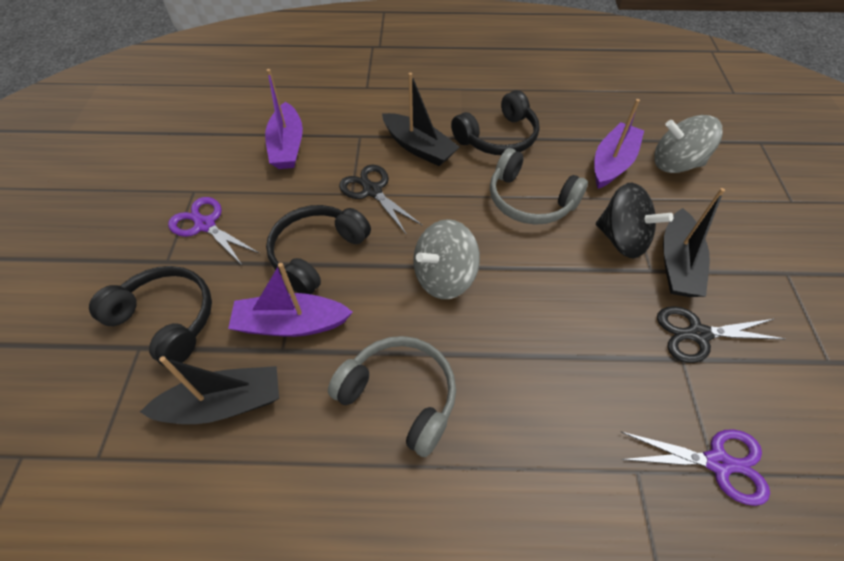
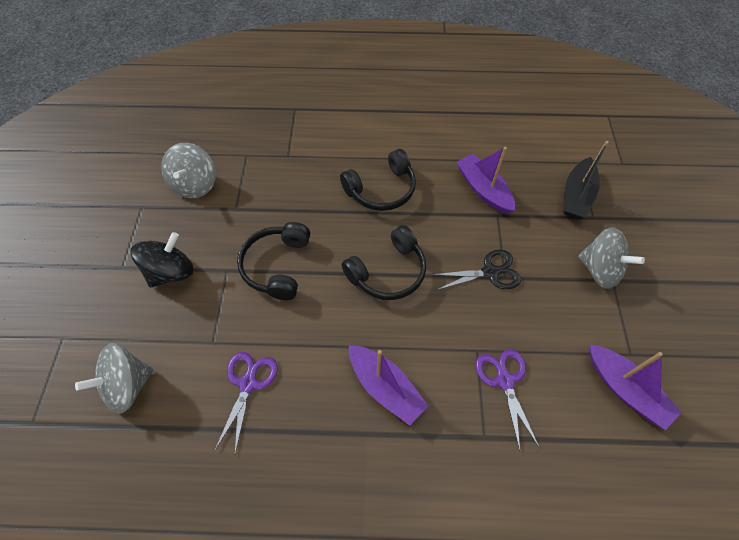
black boat: 3 -> 1
black scissors: 2 -> 1
grey headphones: 2 -> 0
grey spinning top: 2 -> 3

